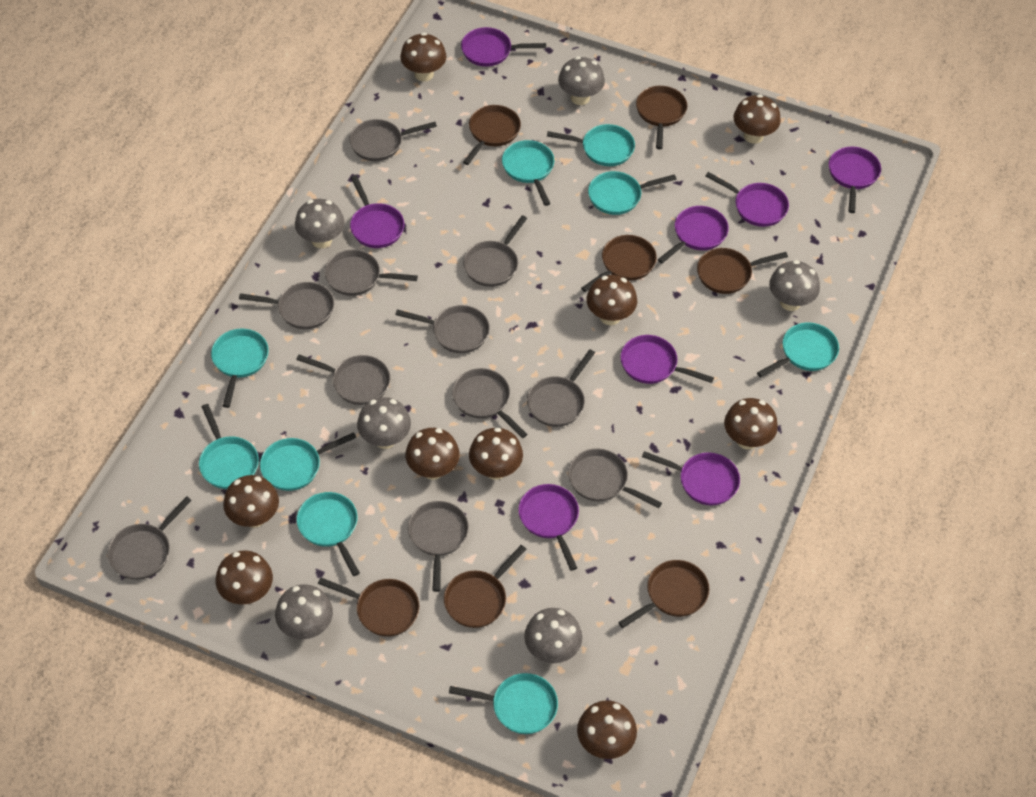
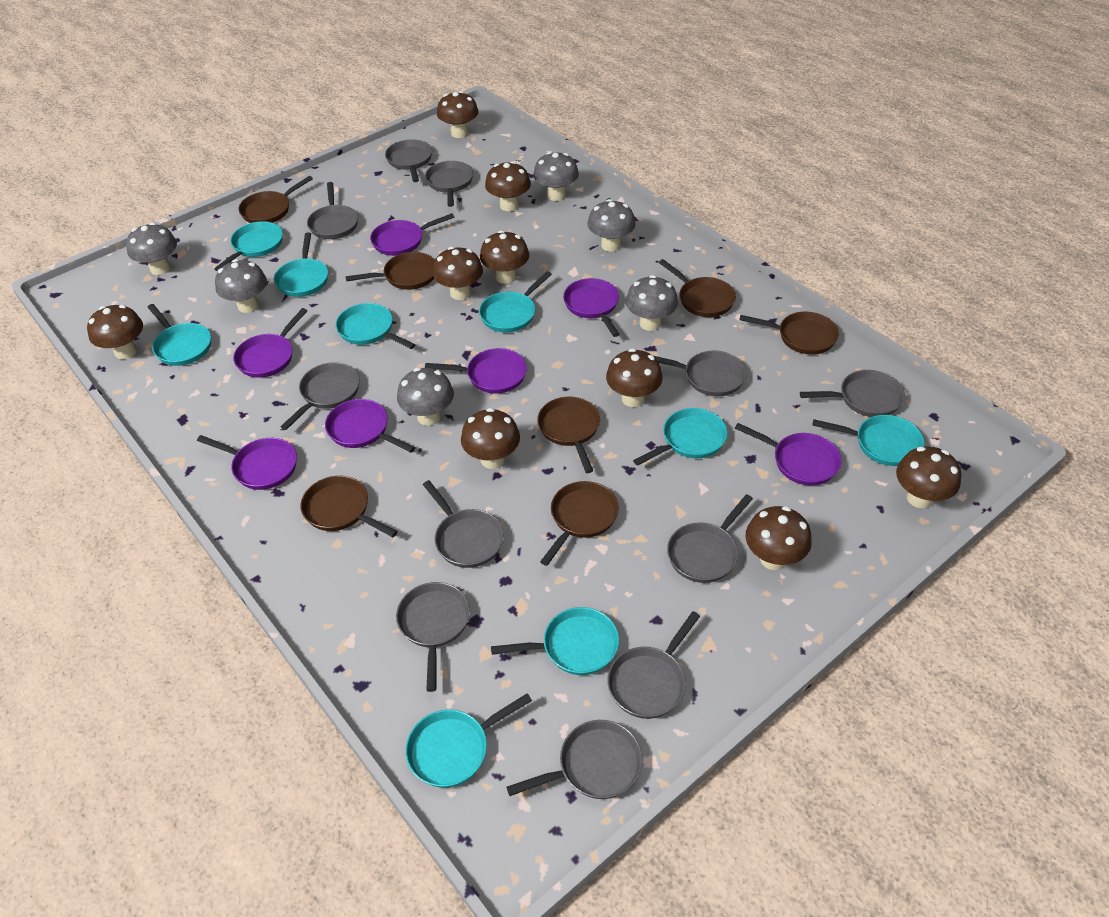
purple pan: 8 -> 7

